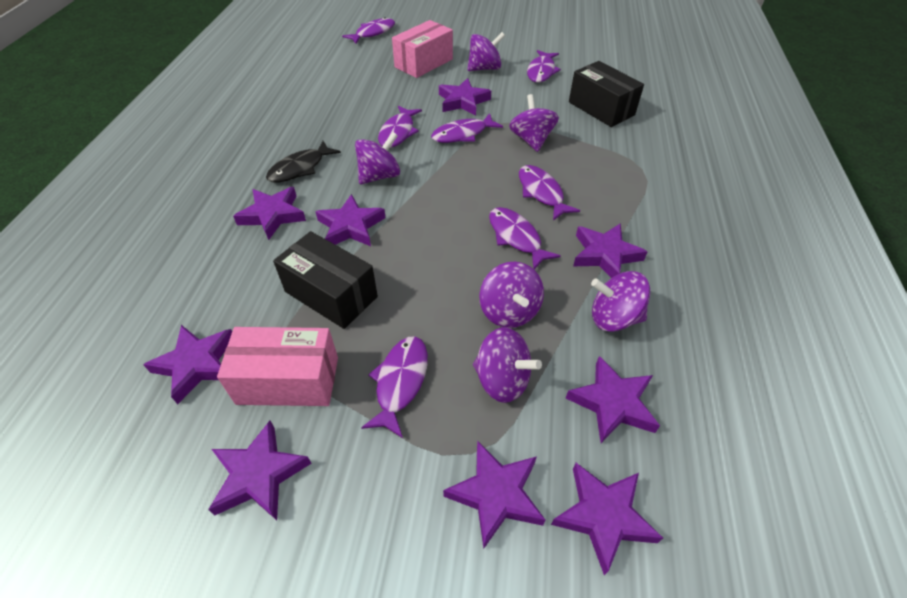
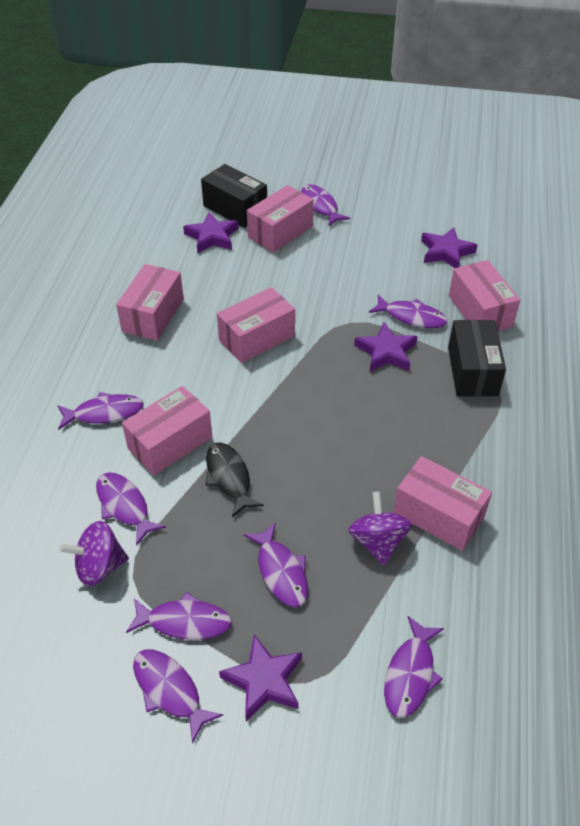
pink box: 2 -> 6
purple fish: 7 -> 8
purple spinning top: 6 -> 2
purple star: 9 -> 4

